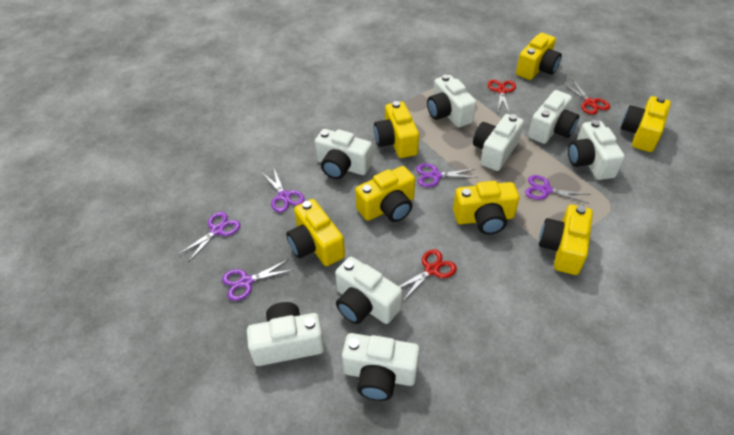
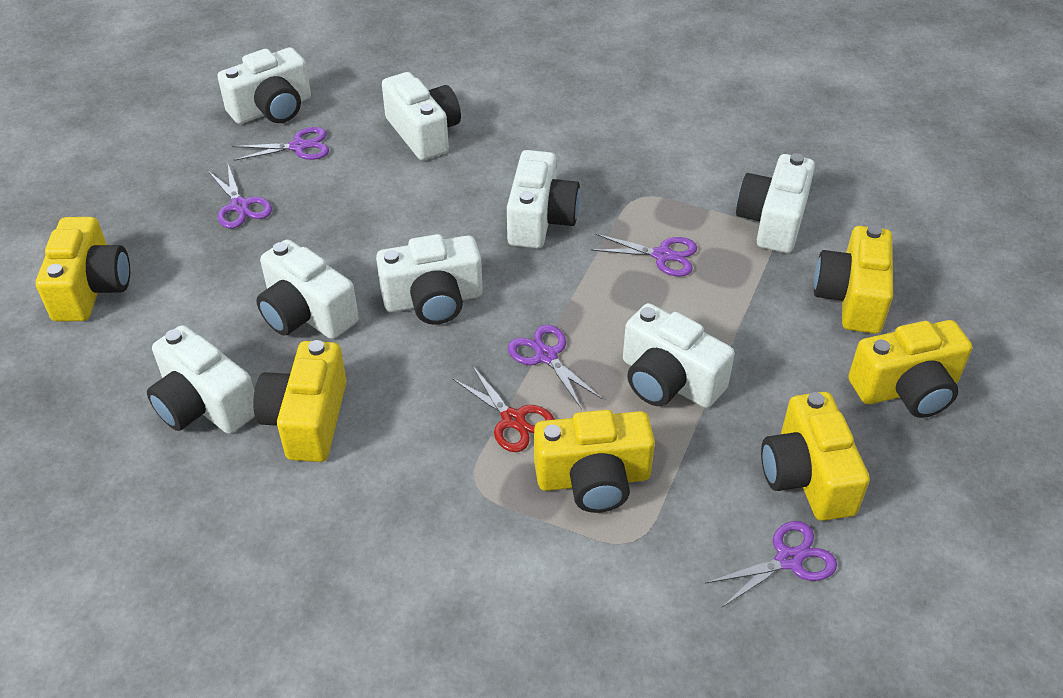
red scissors: 3 -> 1
yellow camera: 7 -> 6

